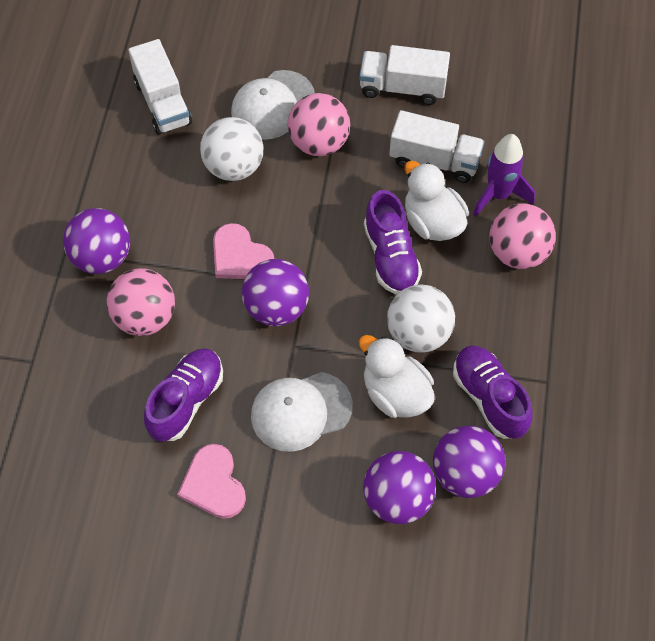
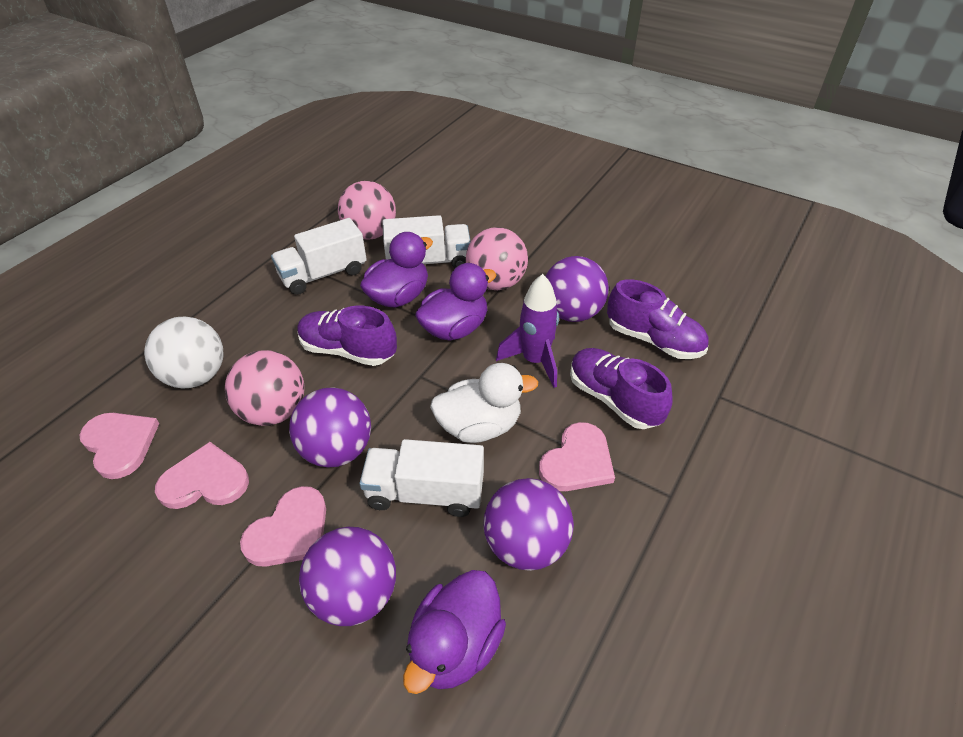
pink heart: 2 -> 4
purple duck: 0 -> 3
white ball: 2 -> 1
white cap: 2 -> 0
white duck: 2 -> 1

